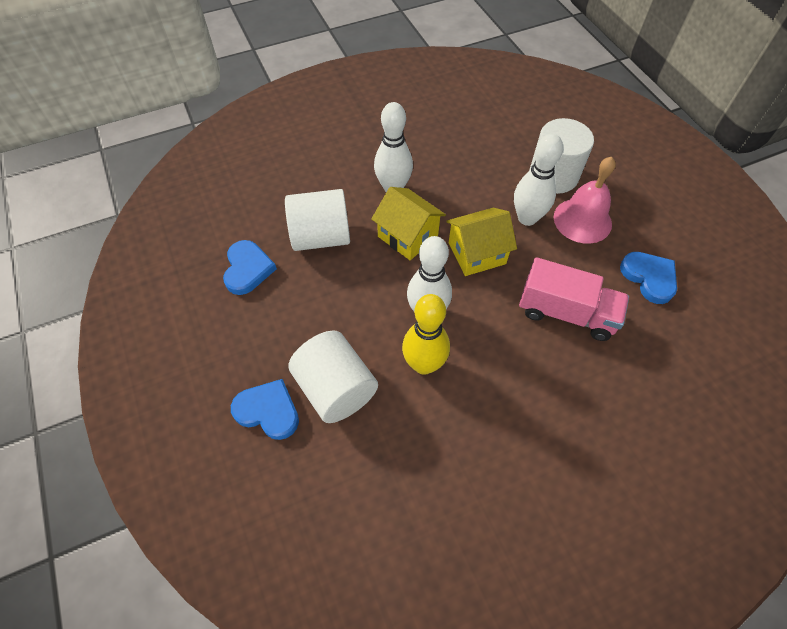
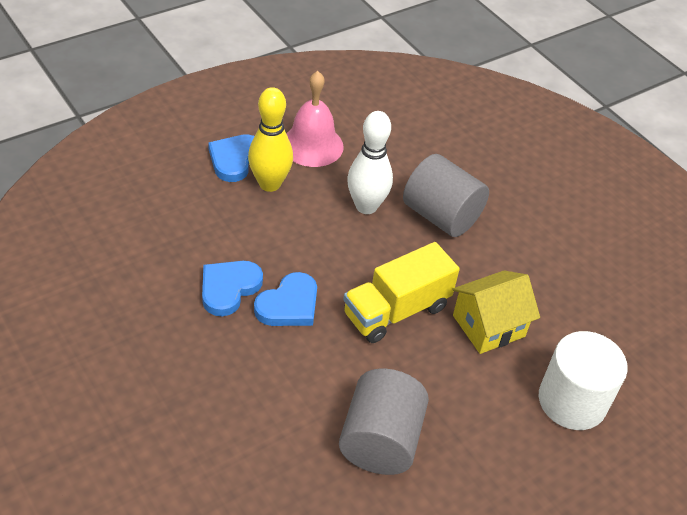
grey cylinder: 0 -> 2
pink truck: 1 -> 0
white bowling pin: 3 -> 1
white cylinder: 3 -> 1
yellow house: 2 -> 1
yellow truck: 0 -> 1

